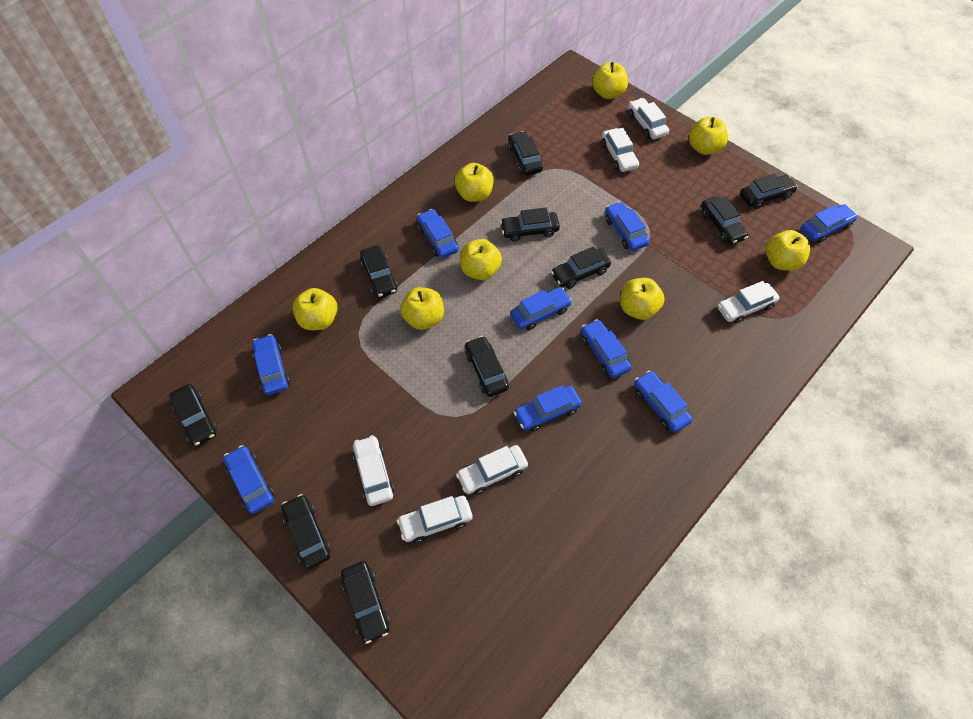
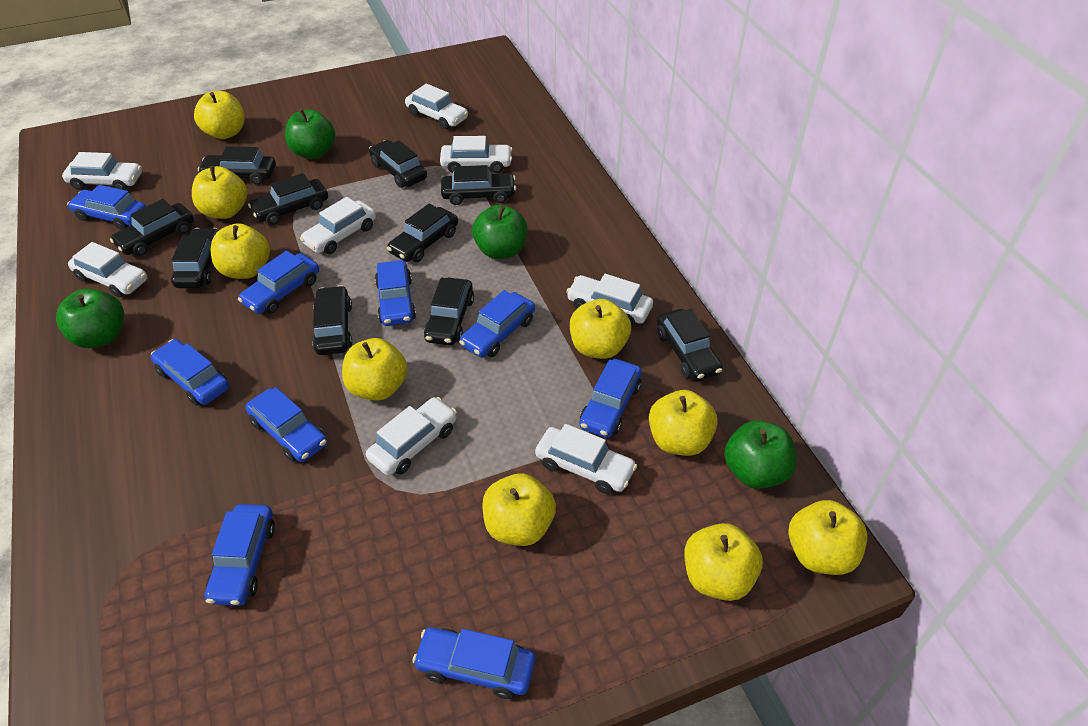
green apple: 0 -> 4
white car: 6 -> 8
yellow apple: 8 -> 9

